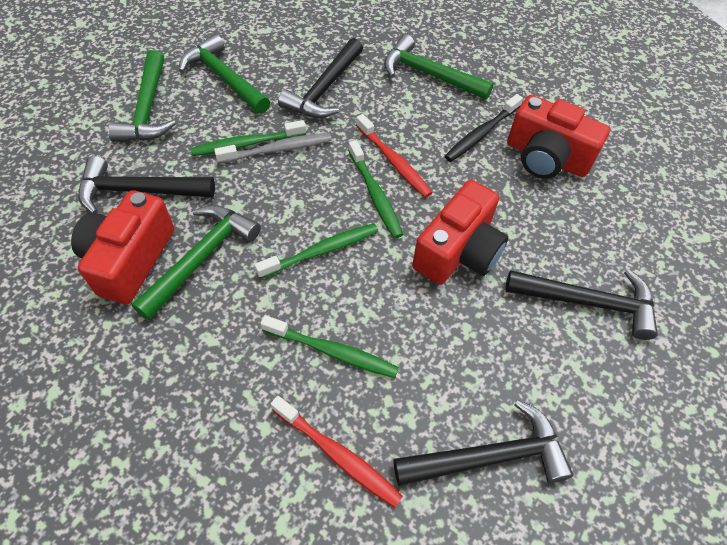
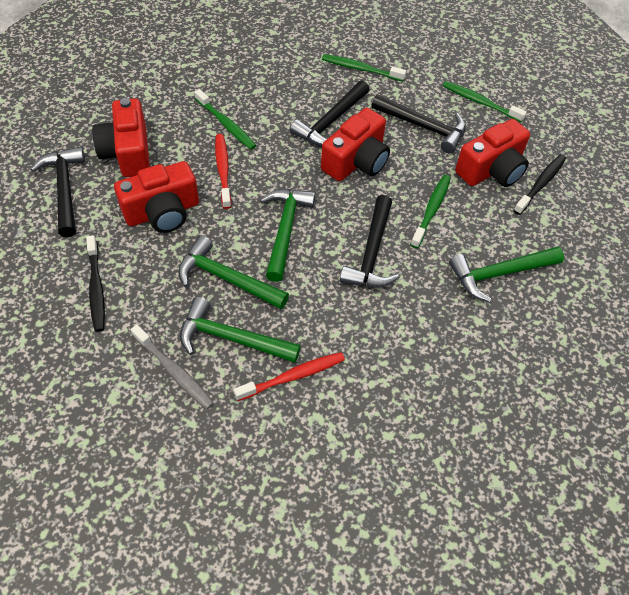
black toothbrush: 1 -> 2
red camera: 3 -> 4

